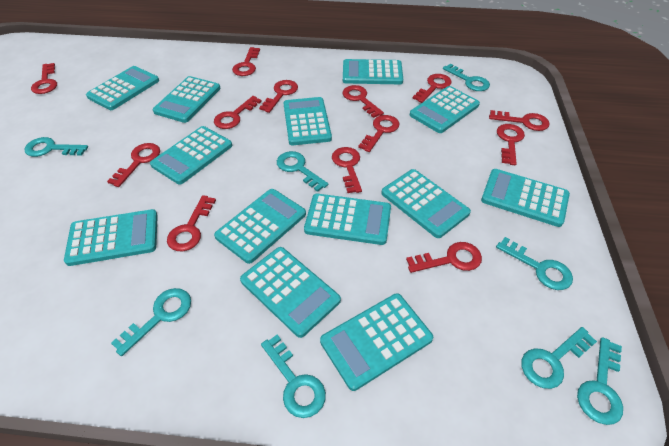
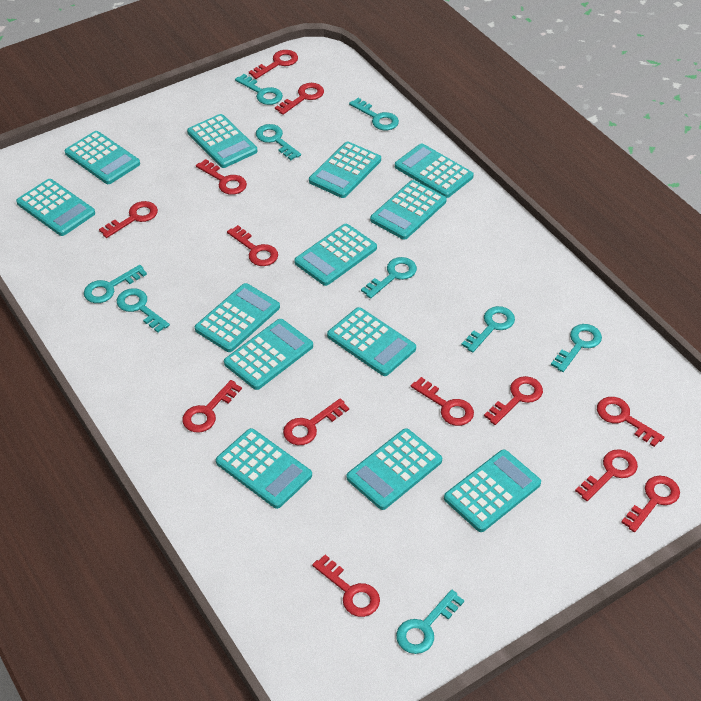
turquoise key: 8 -> 9

